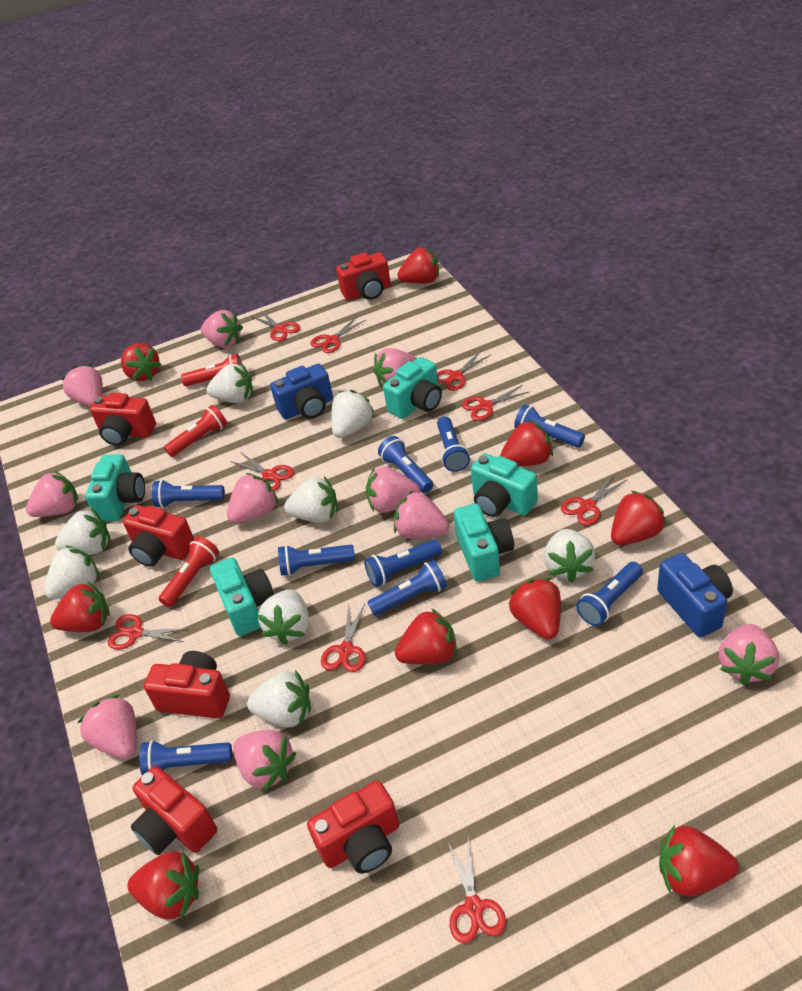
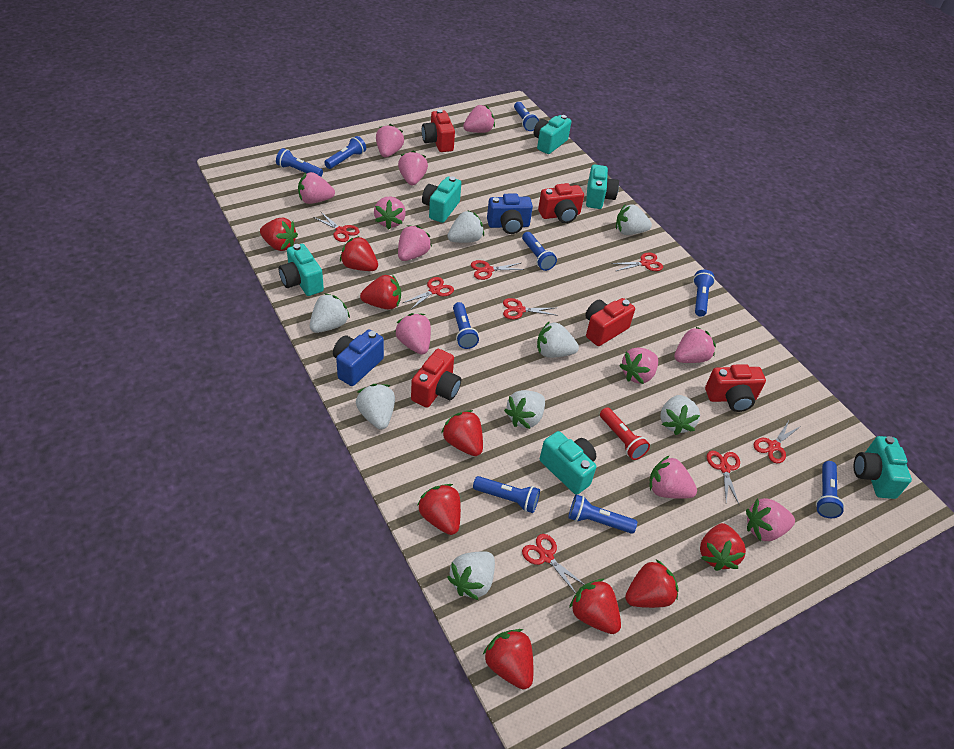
pink strawberry: 10 -> 11
red camera: 6 -> 5
red flashlight: 3 -> 1
red scissors: 9 -> 8
turquoise camera: 5 -> 6

